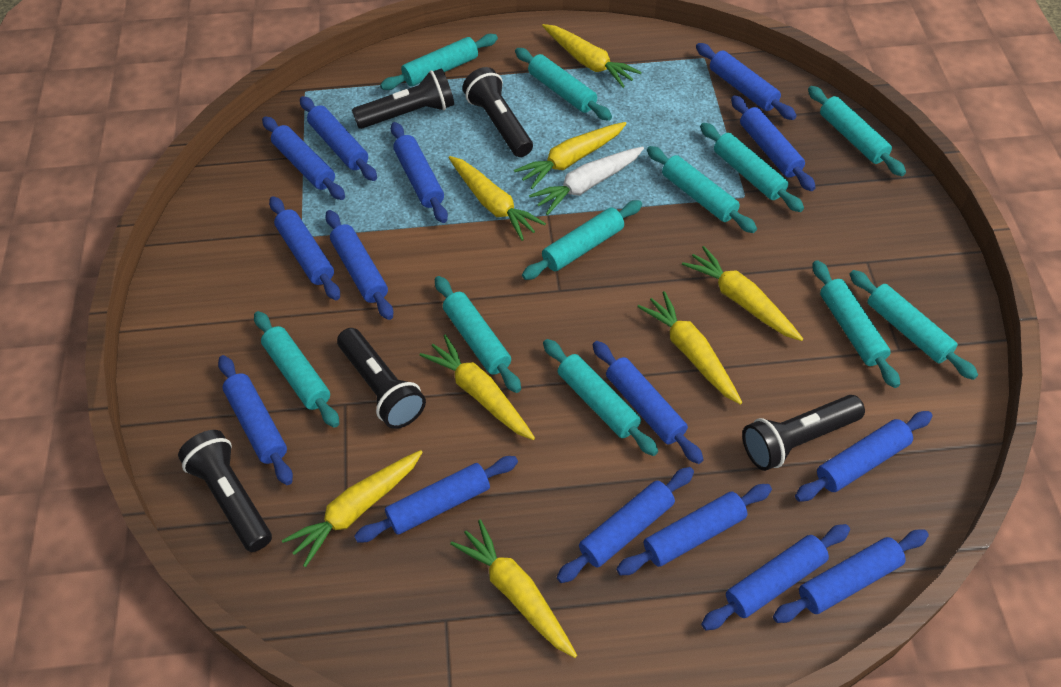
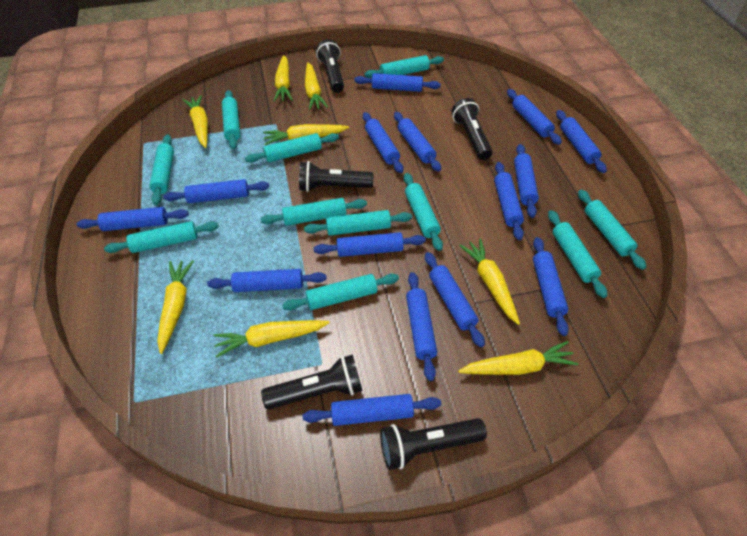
white carrot: 1 -> 0

